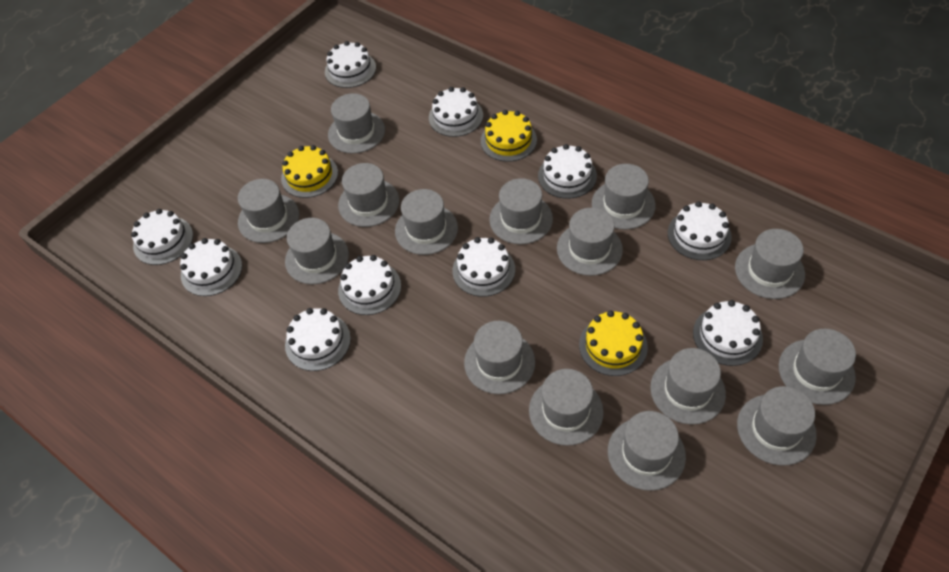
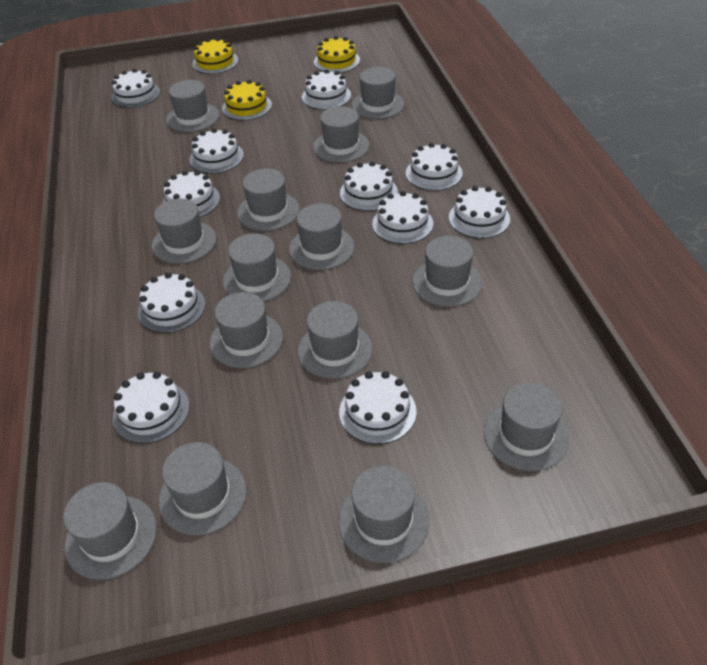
grey hat: 15 -> 14
white cake: 10 -> 11

